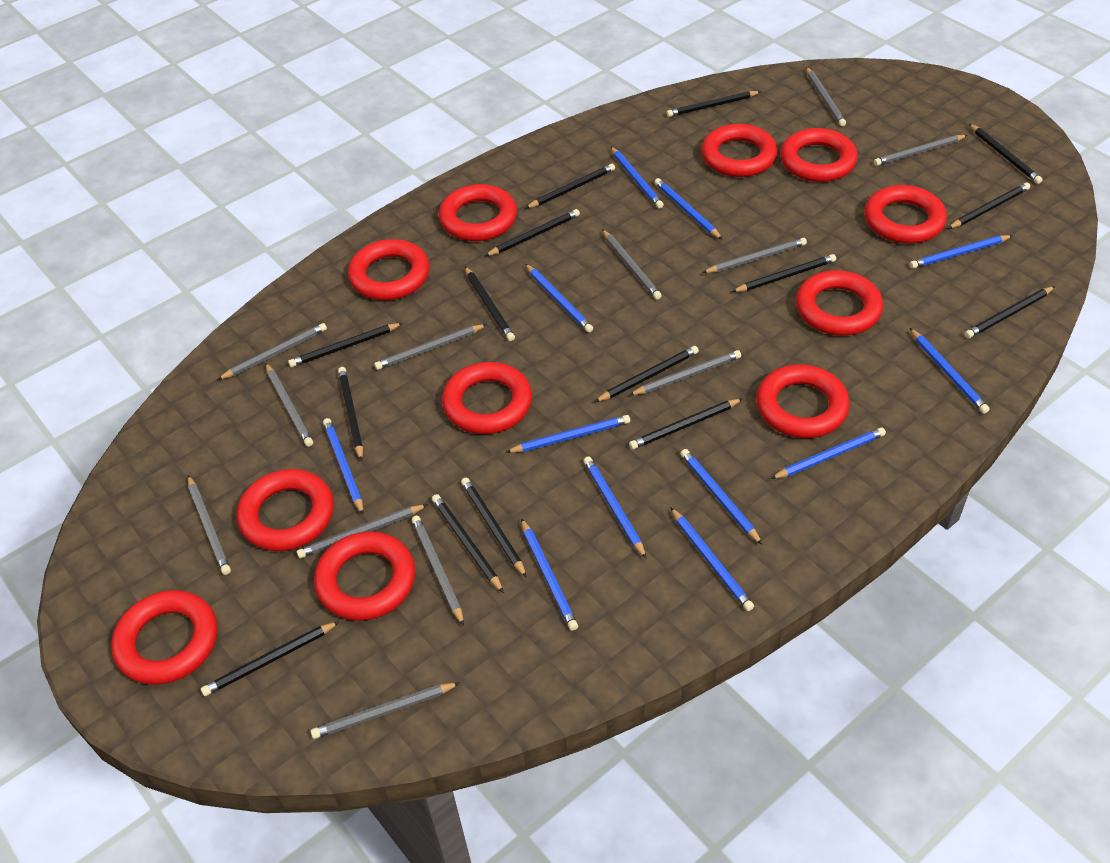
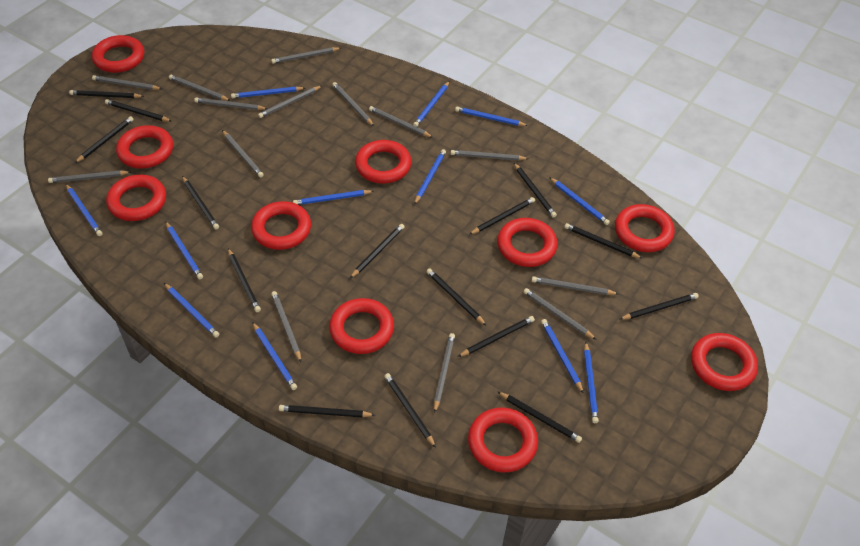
grey pencil: 12 -> 14
red ring: 11 -> 10

